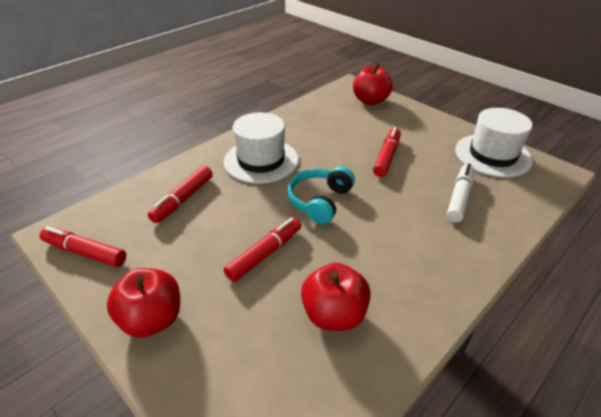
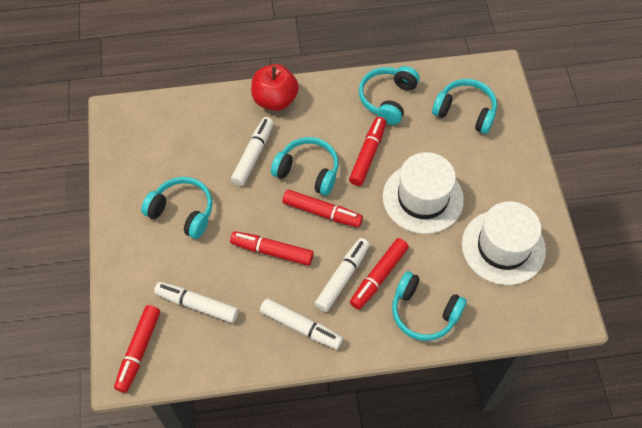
red apple: 3 -> 1
red marker: 4 -> 5
turquoise headphones: 1 -> 5
white marker: 1 -> 4

